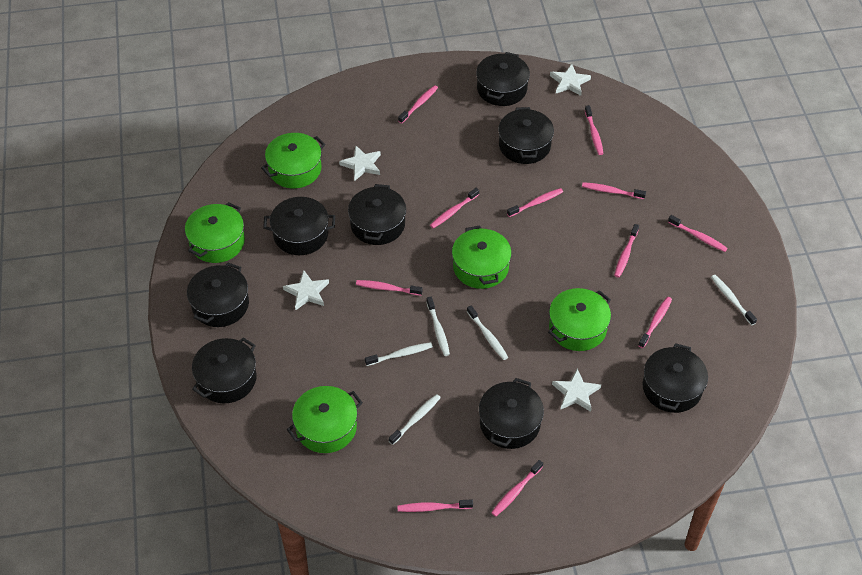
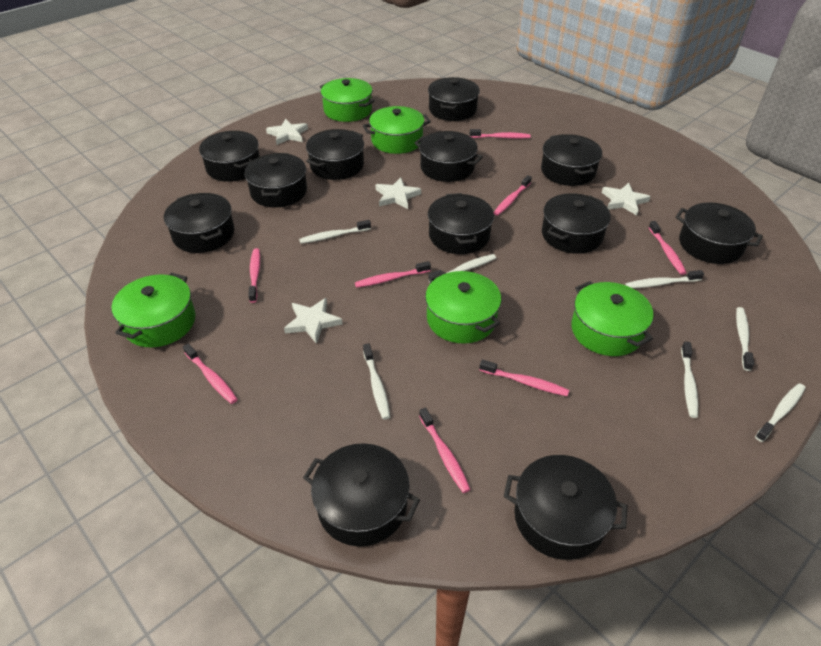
black pot: 8 -> 12
pink toothbrush: 11 -> 8
white toothbrush: 5 -> 7

